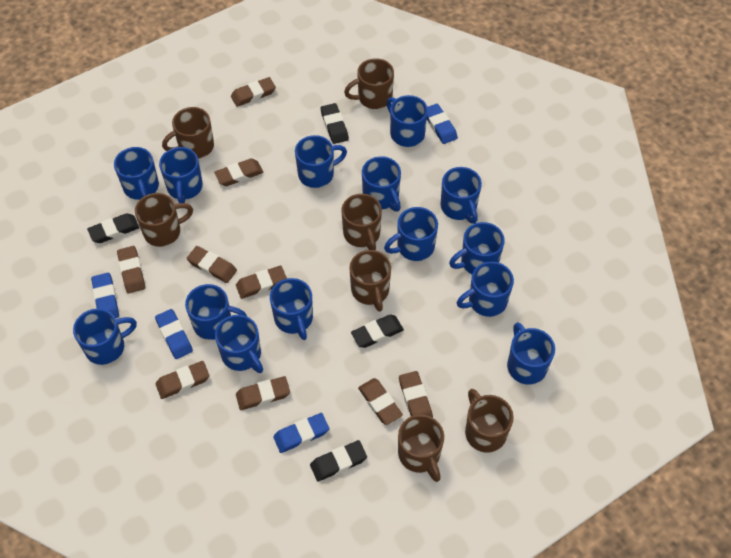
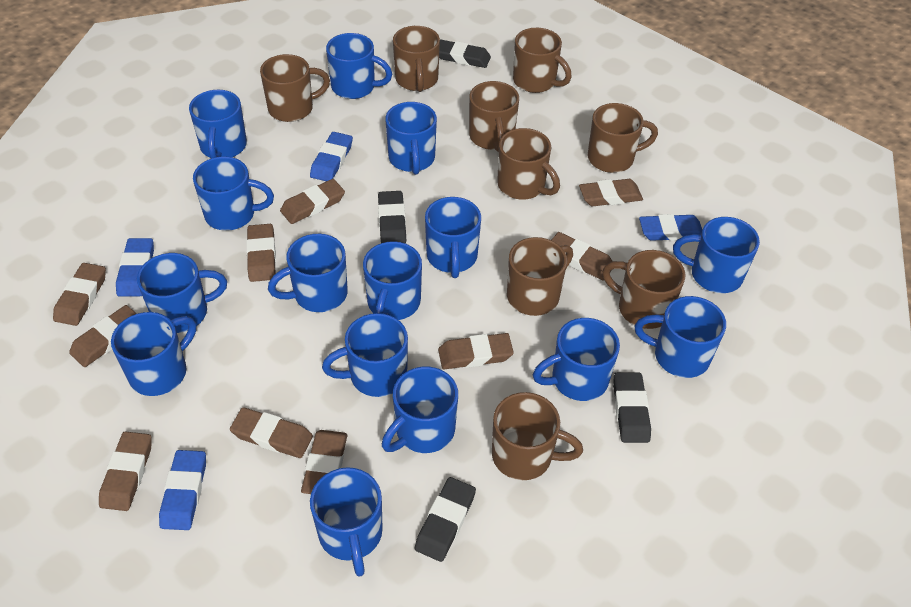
blue mug: 14 -> 15
brown eraser: 9 -> 10
brown mug: 7 -> 9

